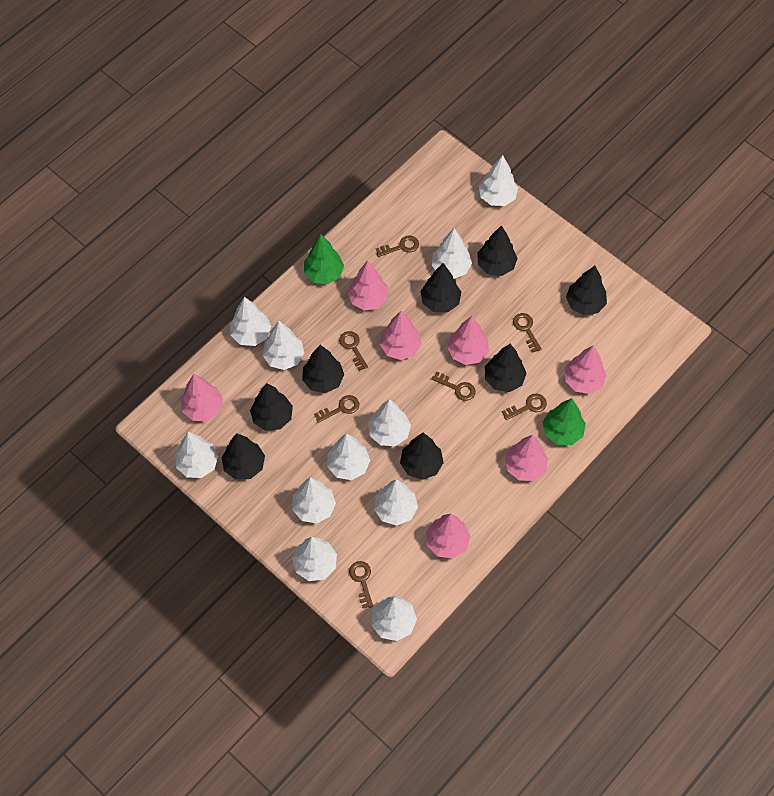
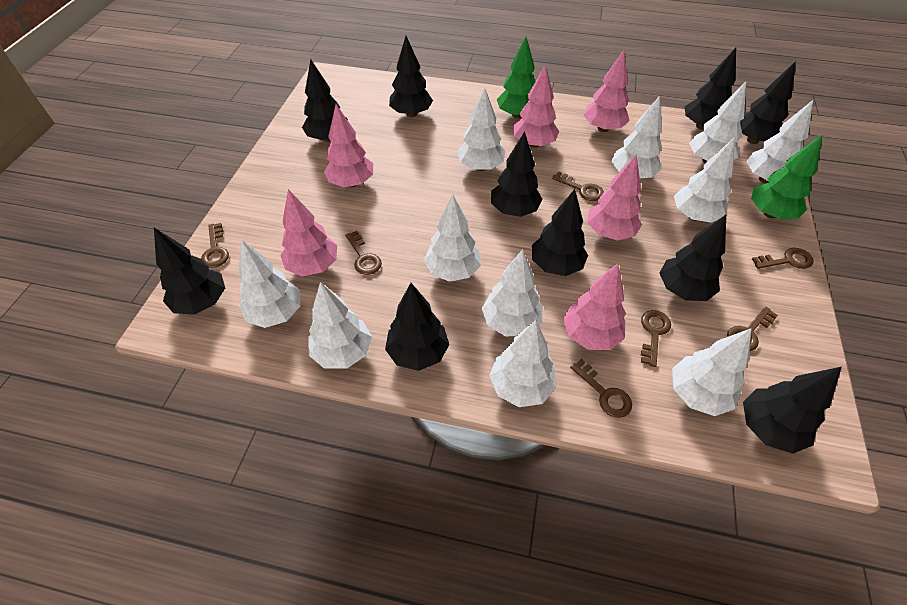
black tree: 8 -> 10
pink tree: 7 -> 6

